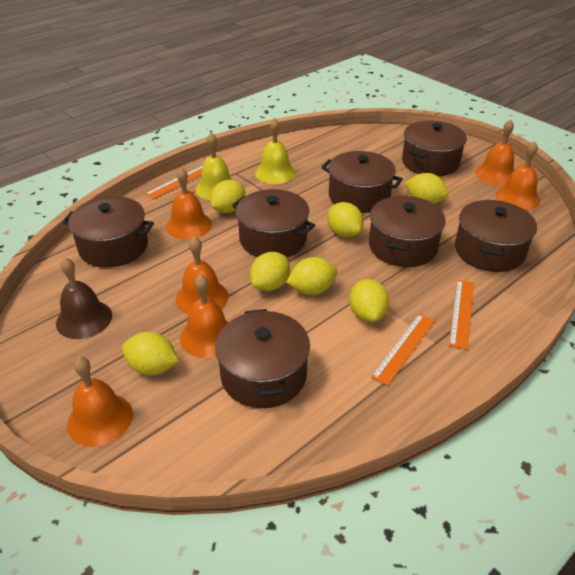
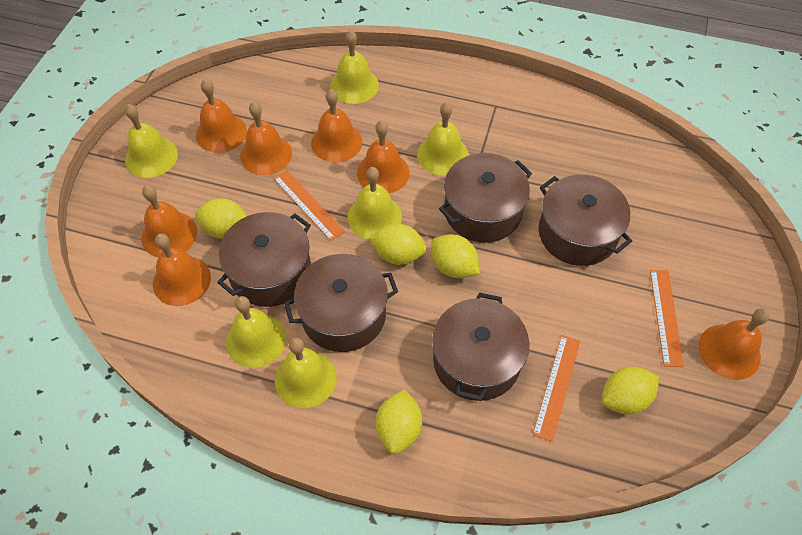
brown bell: 1 -> 0
brown pot: 7 -> 5
orange bell: 6 -> 7
yellow bell: 2 -> 6
yellow lemon: 7 -> 5

